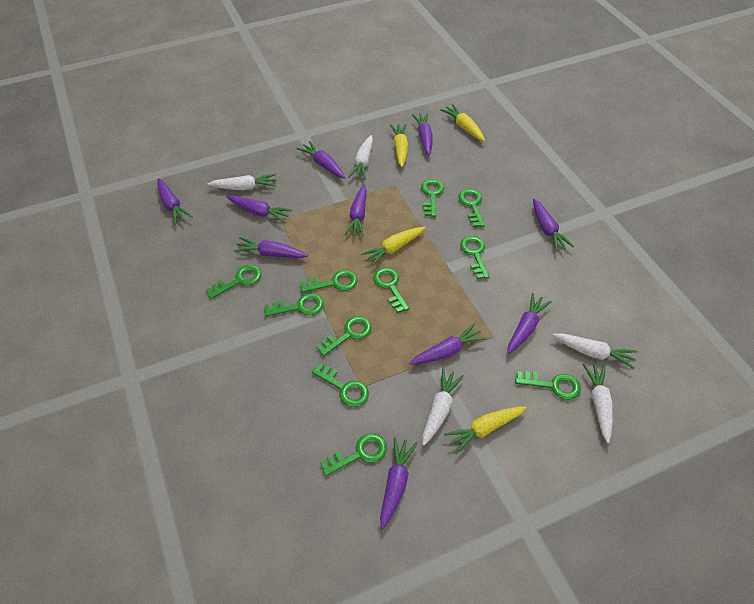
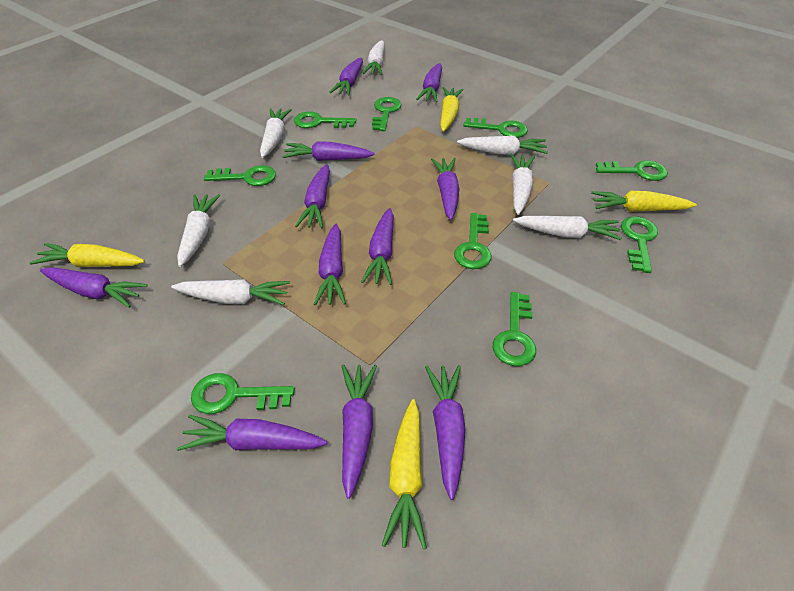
green key: 11 -> 9
purple carrot: 10 -> 11
white carrot: 5 -> 7

